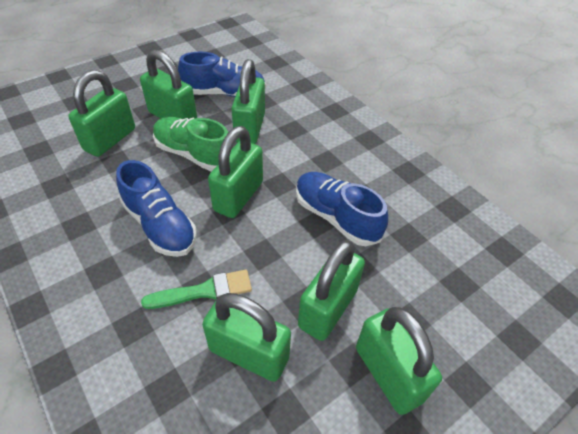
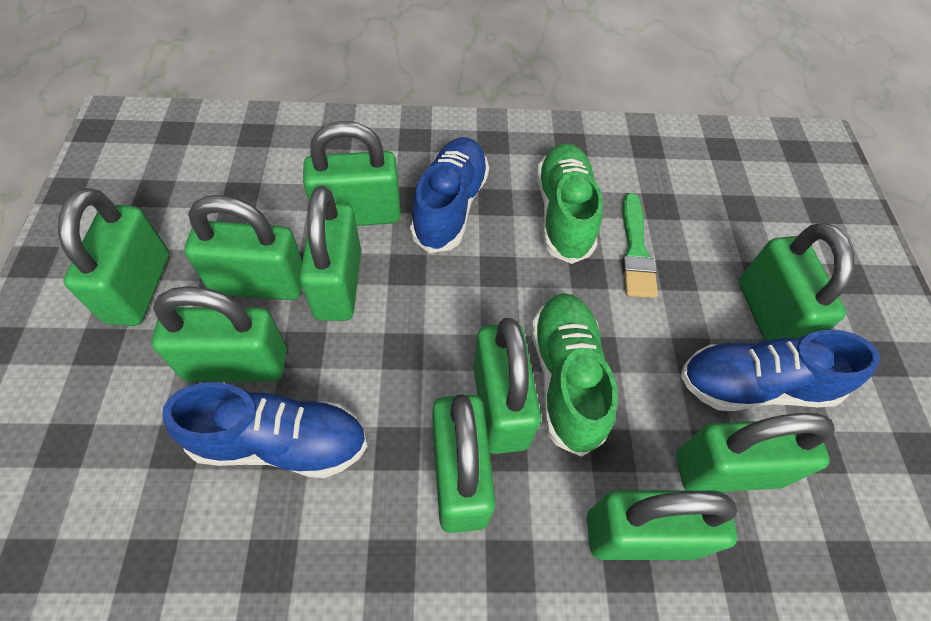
green padlock: 7 -> 10
green shoe: 1 -> 2

